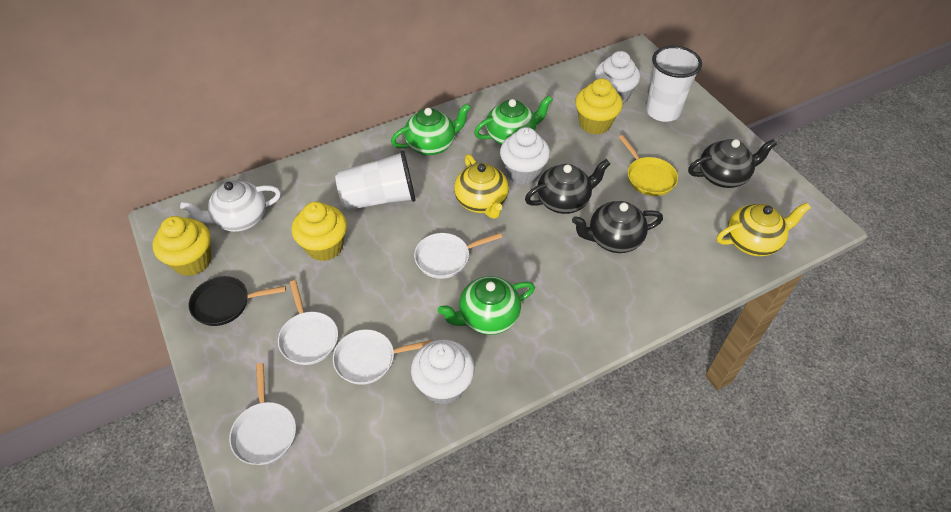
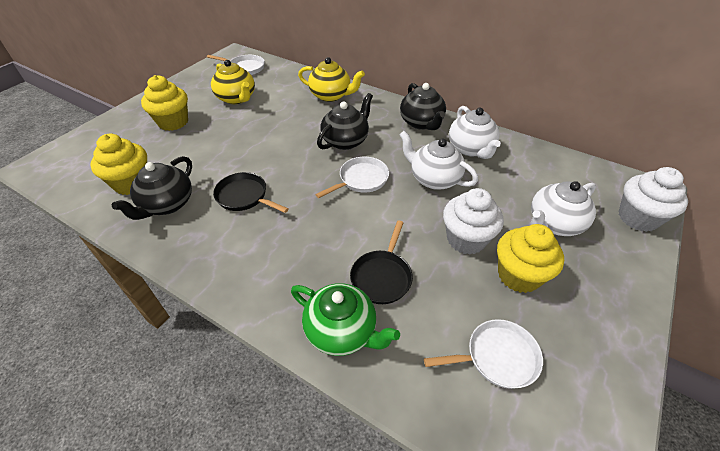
black pan: 1 -> 2
green teapot: 3 -> 1
white cup: 2 -> 0
white cupcake: 3 -> 2
white pan: 4 -> 3
white teapot: 1 -> 3
yellow pan: 1 -> 0

